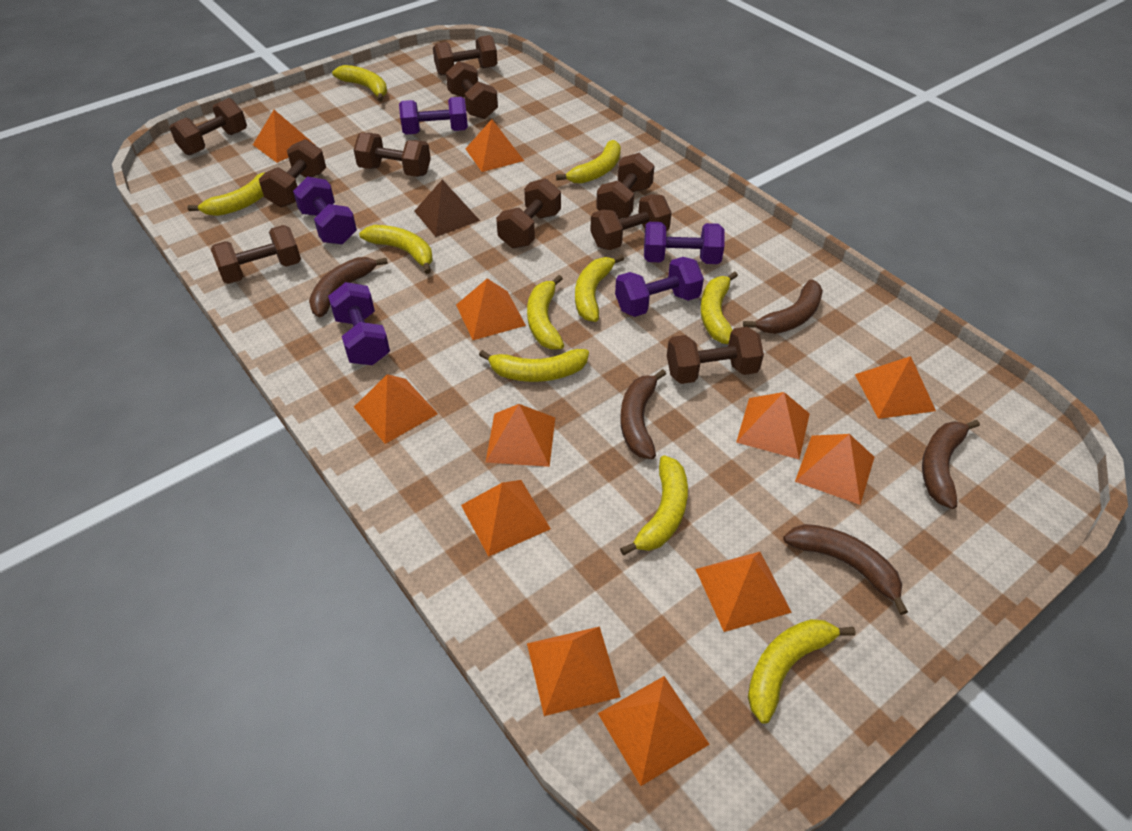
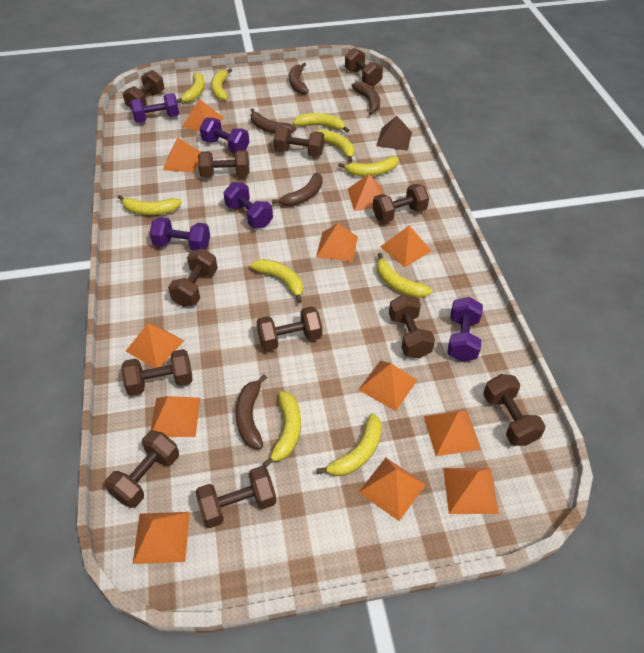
brown dumbbell: 10 -> 12

